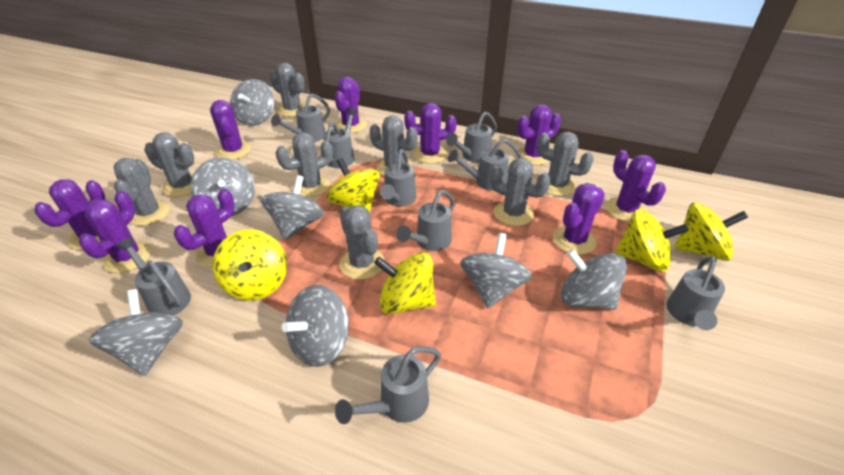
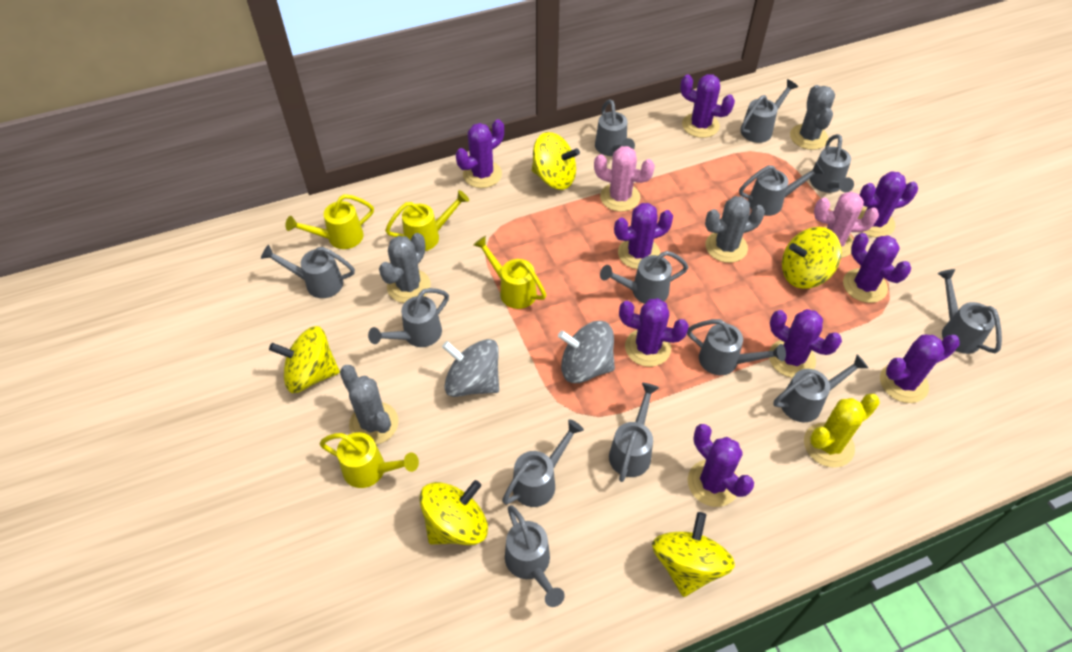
grey cactus: 8 -> 4
grey spinning top: 7 -> 2
grey watering can: 9 -> 13
pink cactus: 0 -> 2
yellow cactus: 0 -> 1
yellow watering can: 0 -> 4

